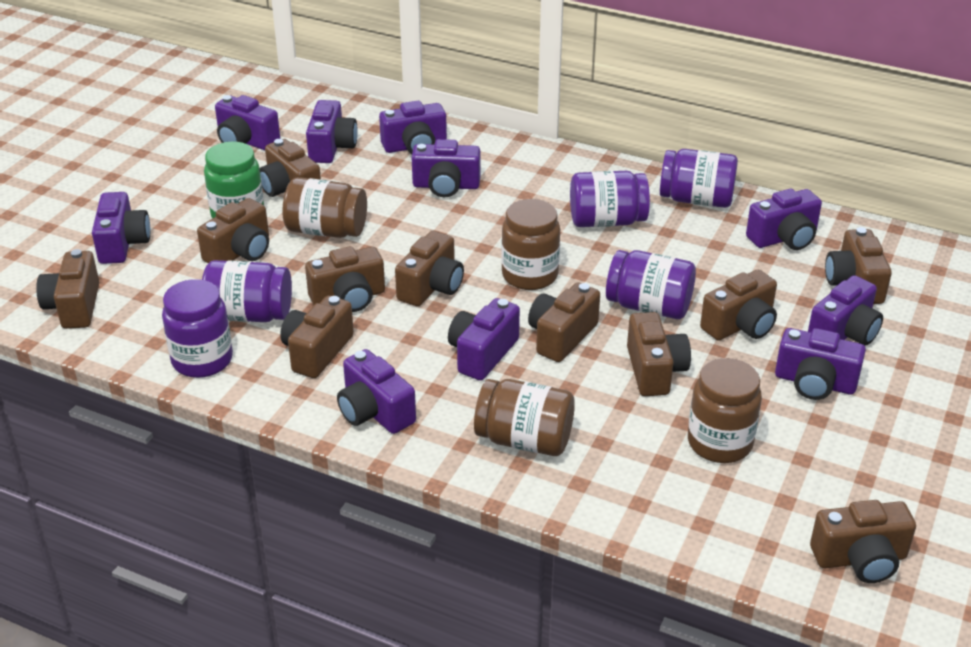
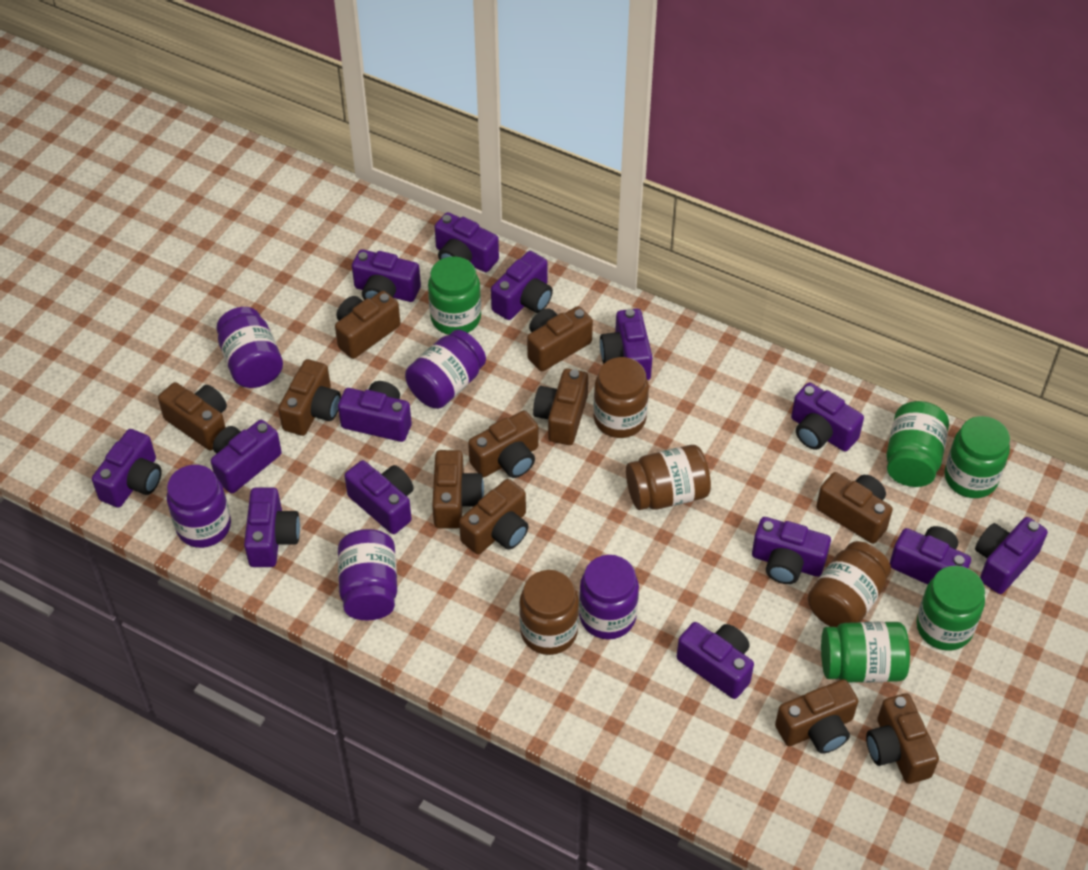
green jar: 1 -> 5
purple camera: 10 -> 14

